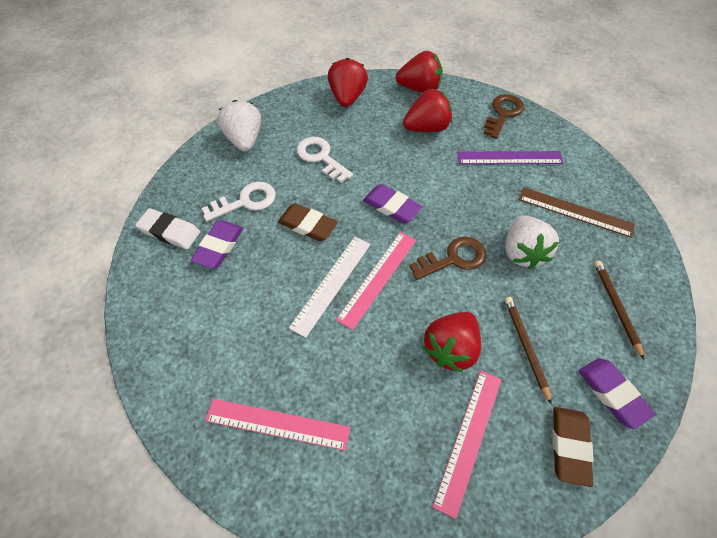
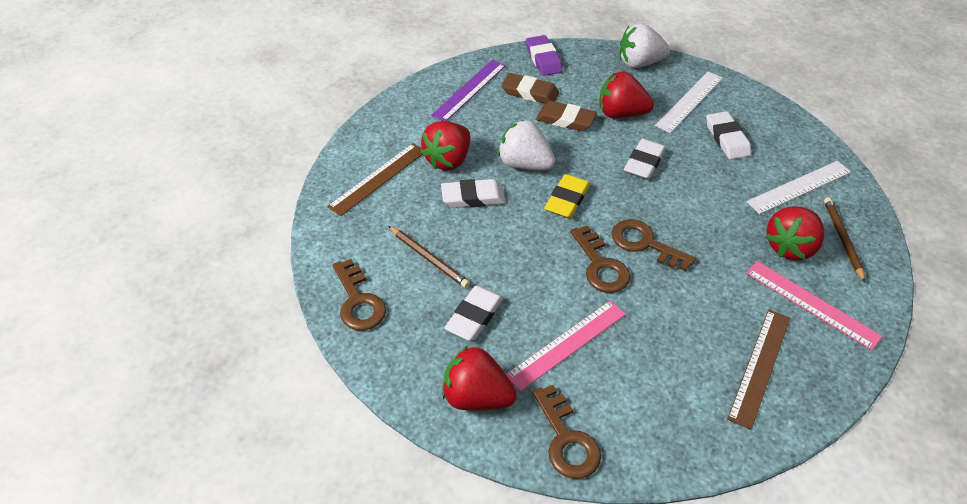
brown key: 2 -> 4
brown ruler: 1 -> 2
pink ruler: 3 -> 2
purple eraser: 3 -> 1
white eraser: 1 -> 4
white key: 2 -> 0
white ruler: 1 -> 2
yellow eraser: 0 -> 1

